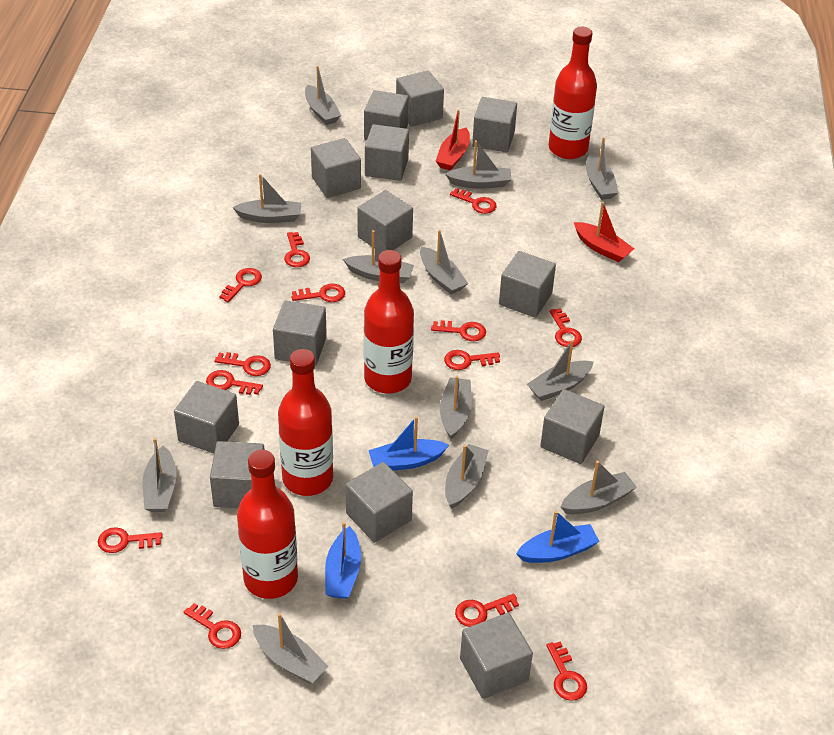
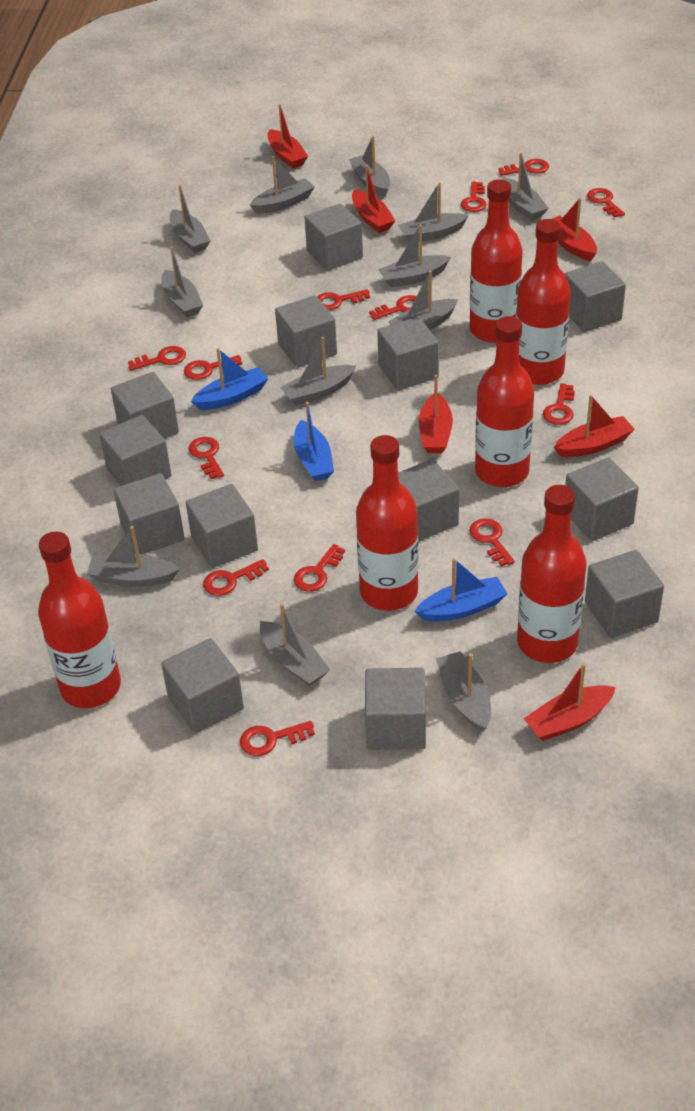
red boat: 2 -> 6
red bottle: 4 -> 6

